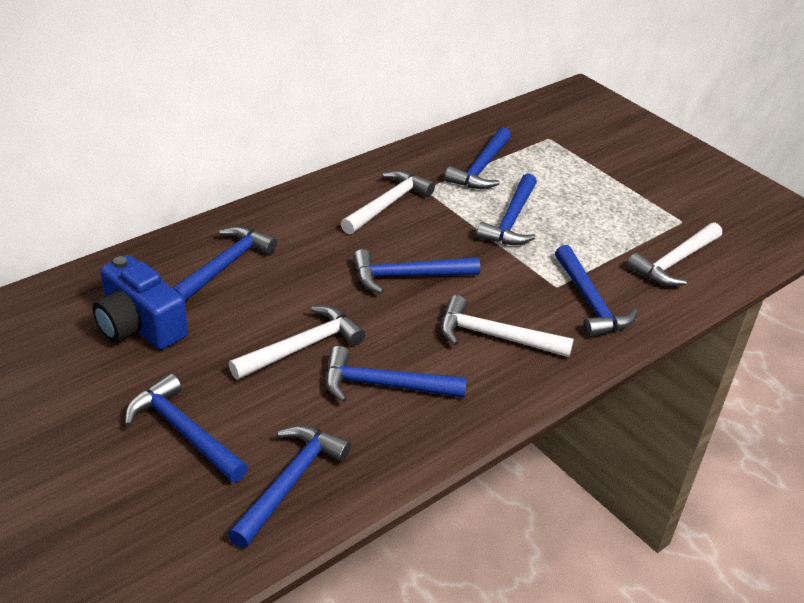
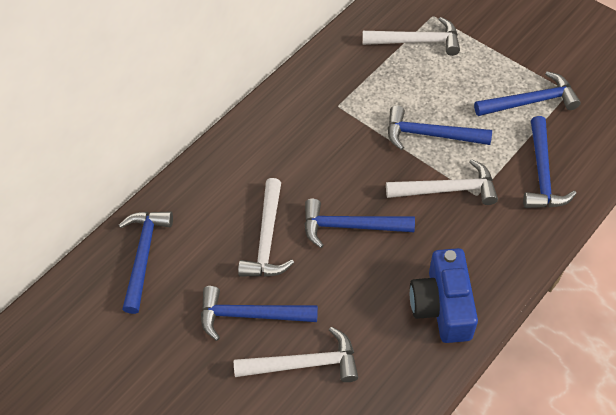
blue hammer: 8 -> 6

